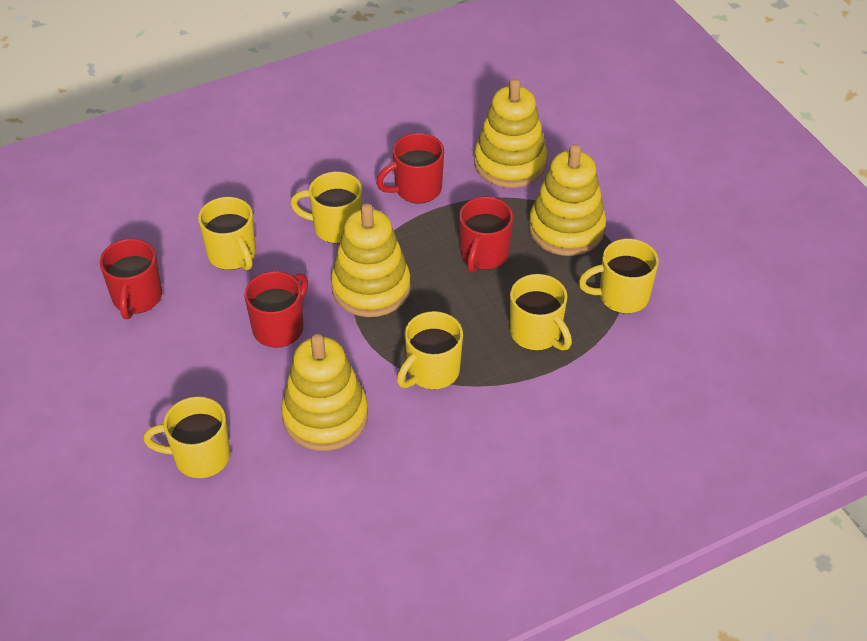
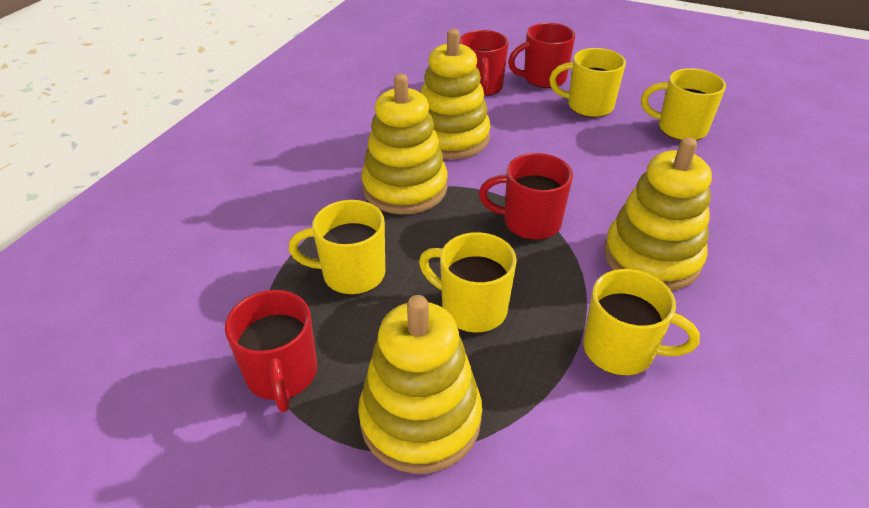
yellow mug: 6 -> 5

